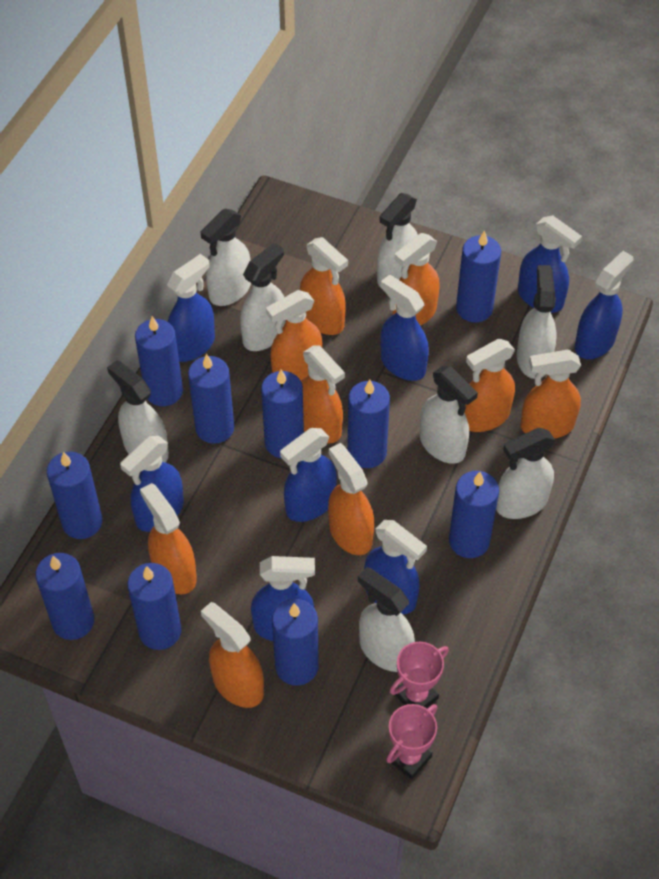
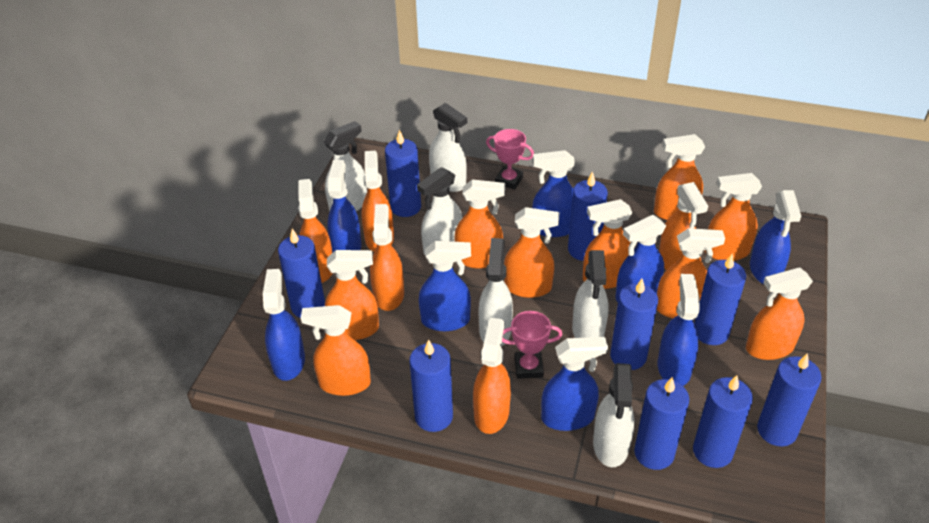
blue candle: 10 -> 9
orange spray bottle: 9 -> 14
white spray bottle: 8 -> 6

